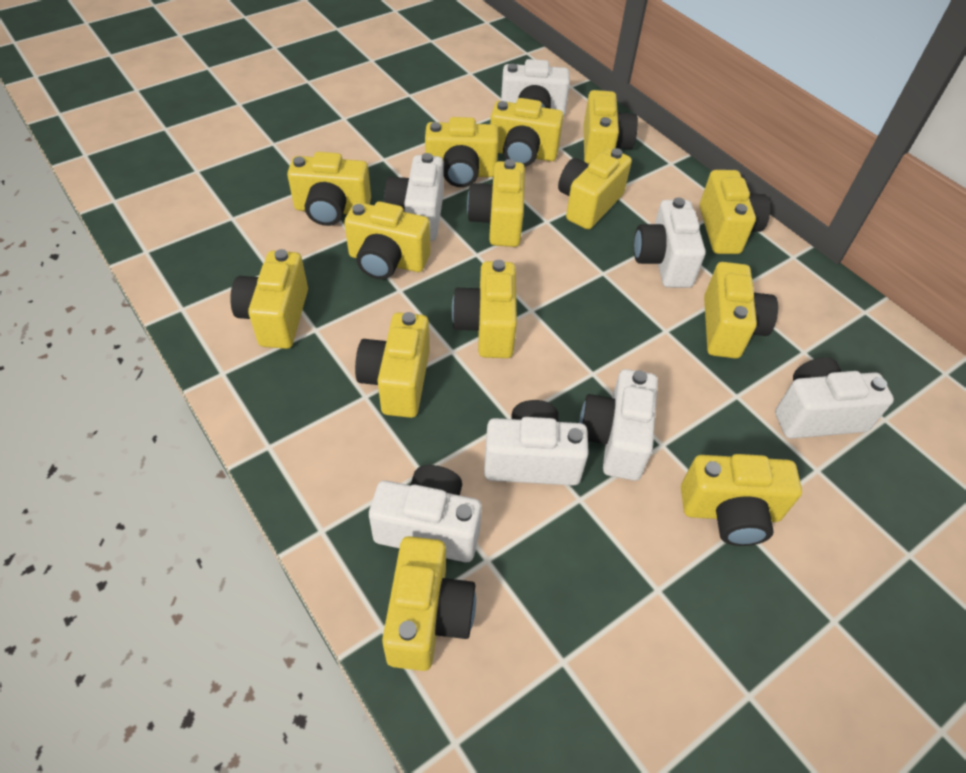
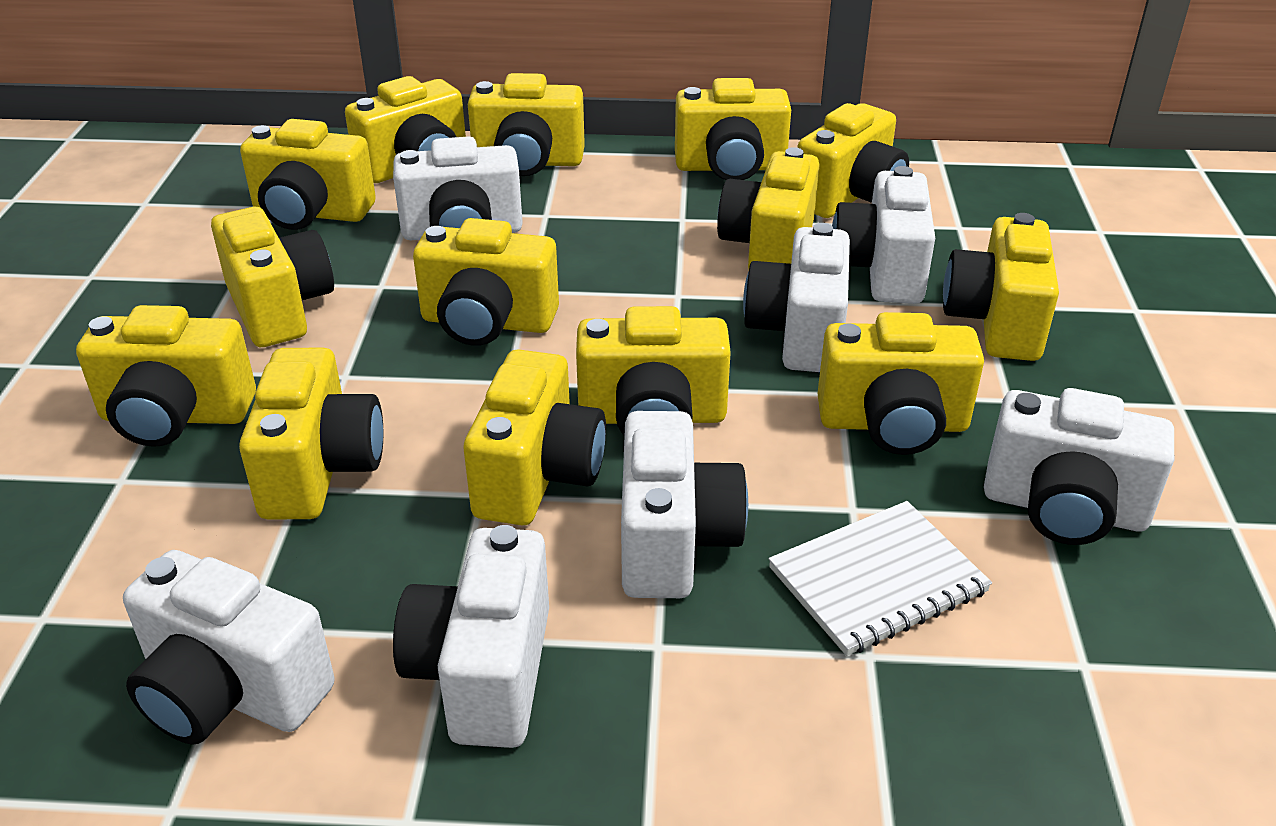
white notebook: 0 -> 1

